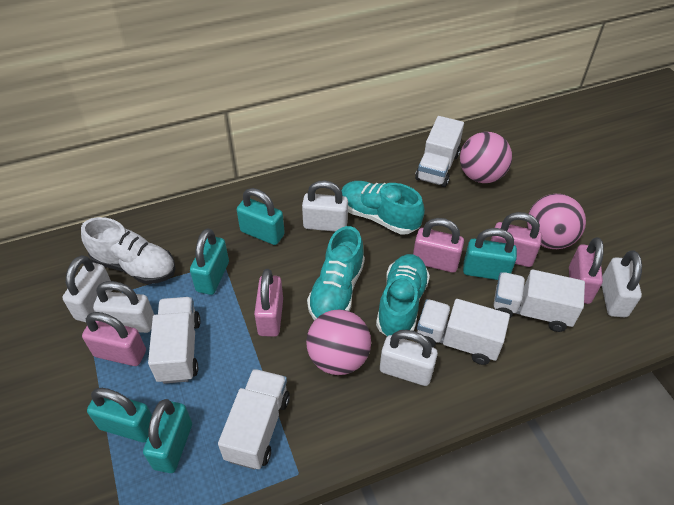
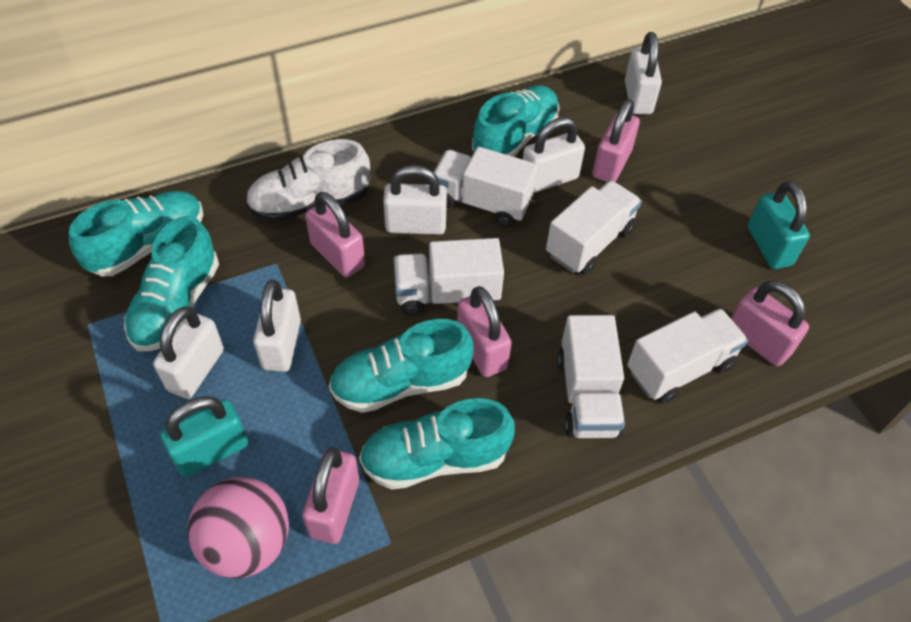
pink ball: 3 -> 1
turquoise padlock: 5 -> 2
turquoise shoe: 3 -> 5

